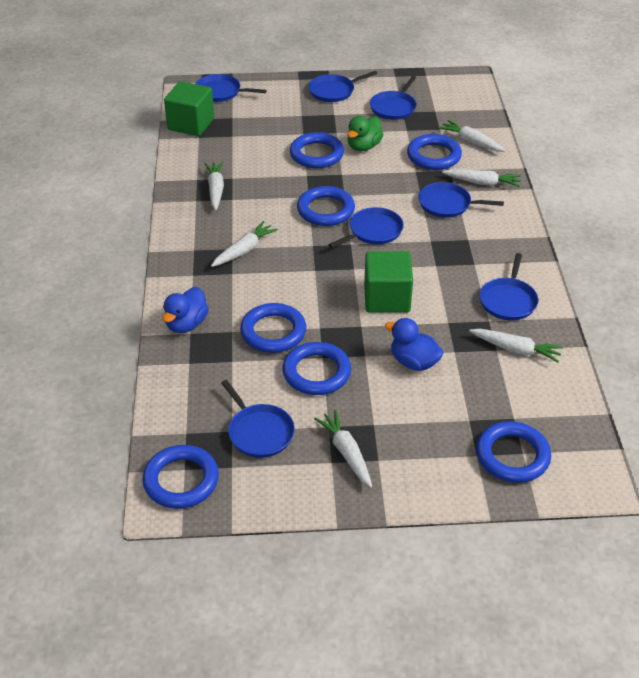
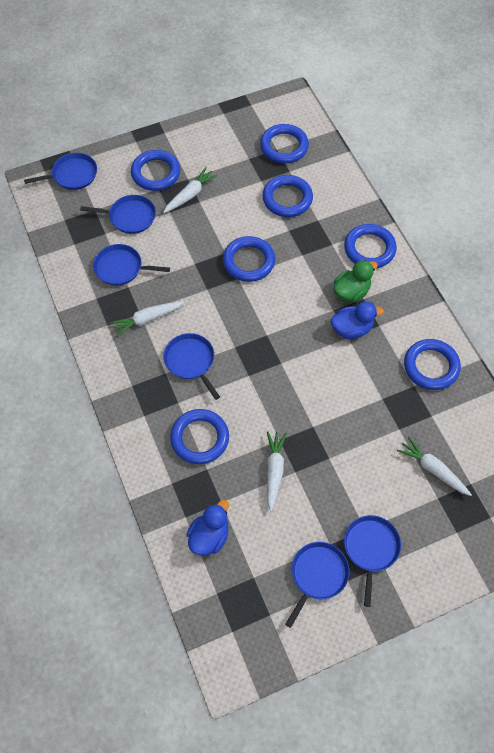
blue pan: 7 -> 6
green cube: 2 -> 0
white carrot: 6 -> 4

